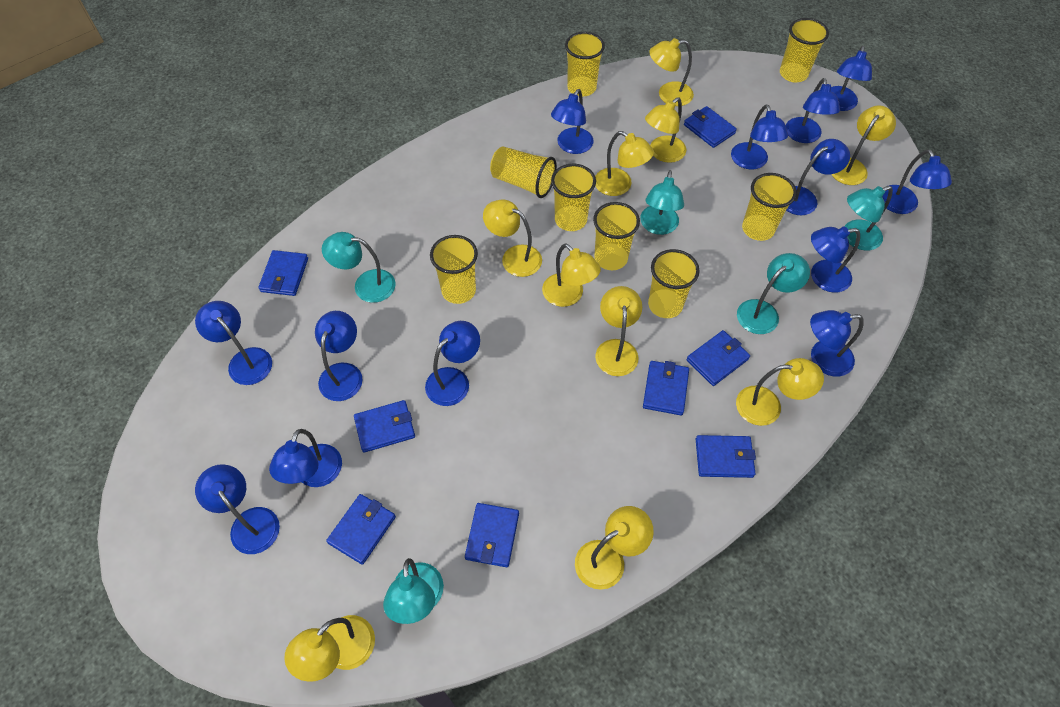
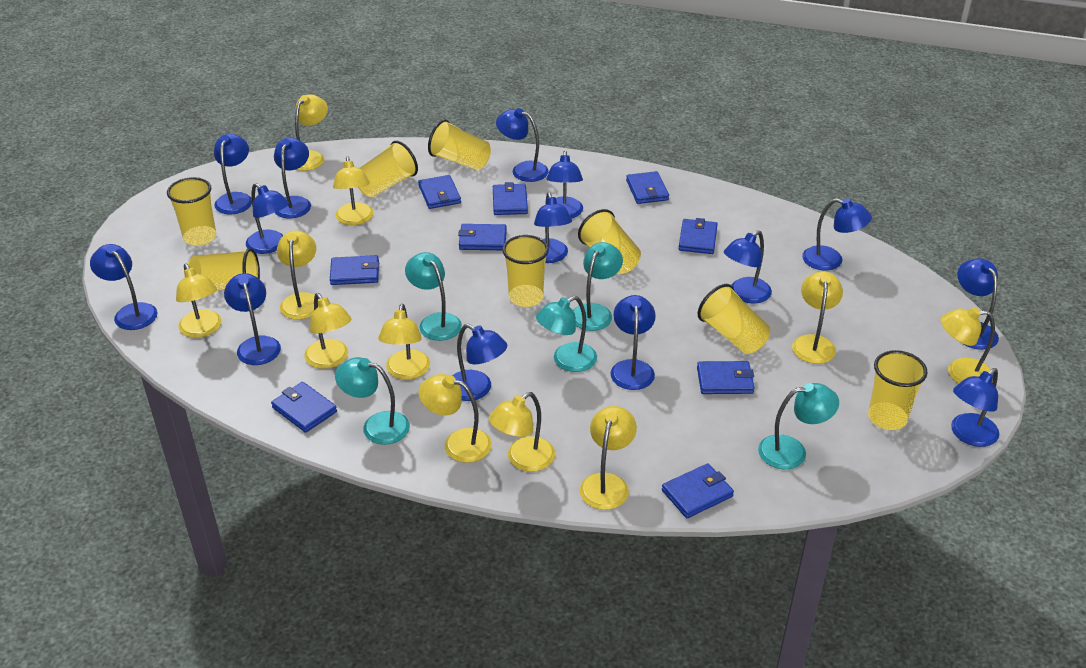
blue lamp: 13 -> 14
blue wallet: 8 -> 9
yellow lamp: 10 -> 11

